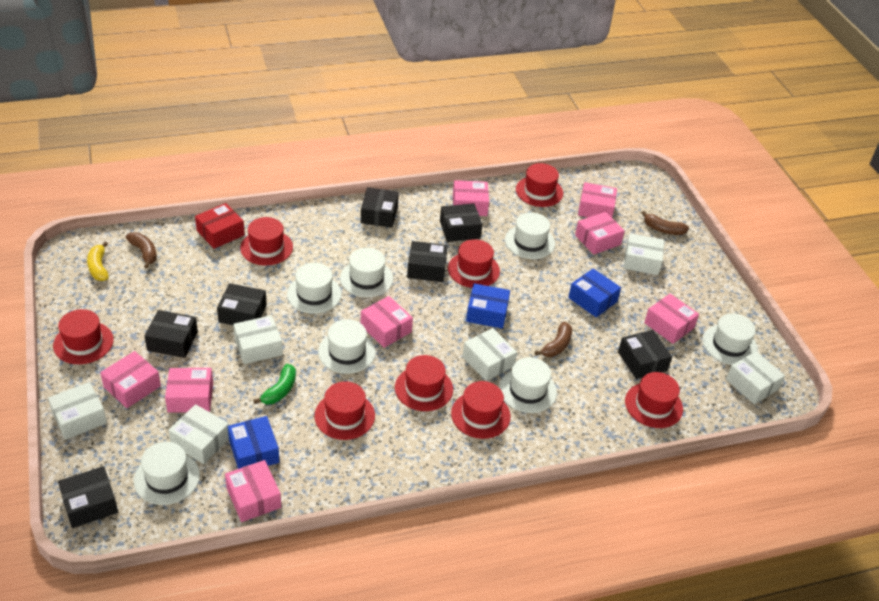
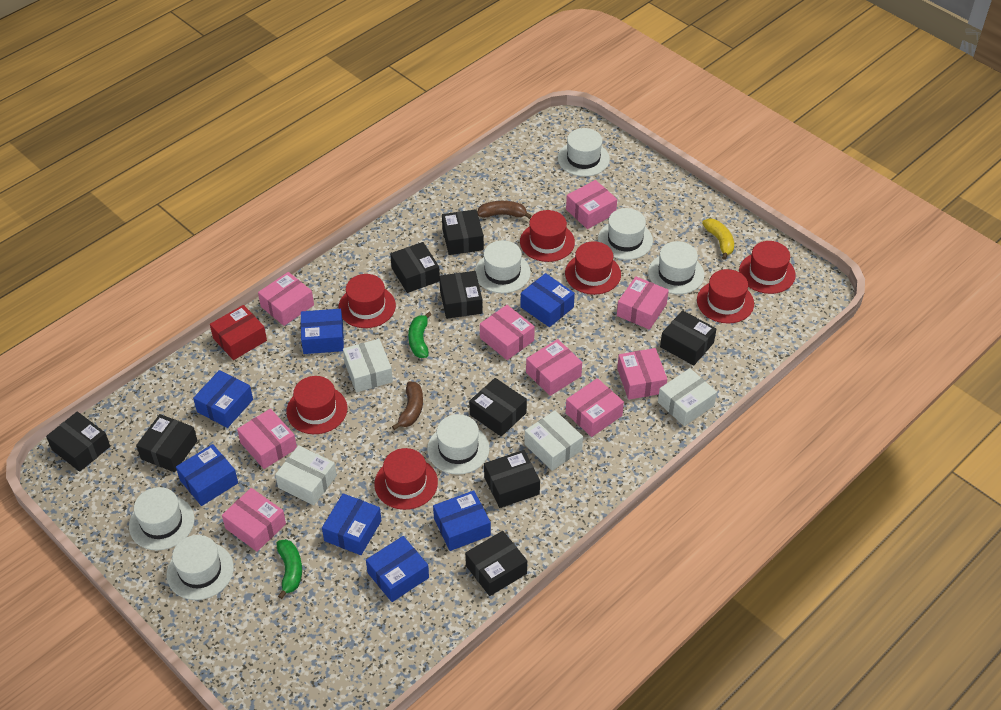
black box: 7 -> 9
blue box: 3 -> 7
brown banana: 3 -> 2
green banana: 1 -> 2
pink box: 8 -> 9
red hat: 8 -> 7
white box: 6 -> 4

